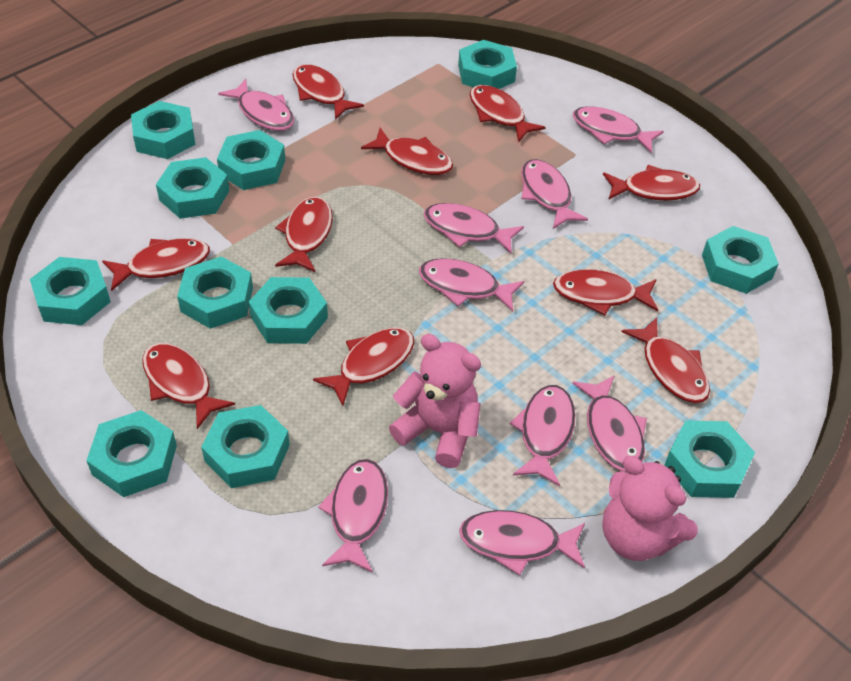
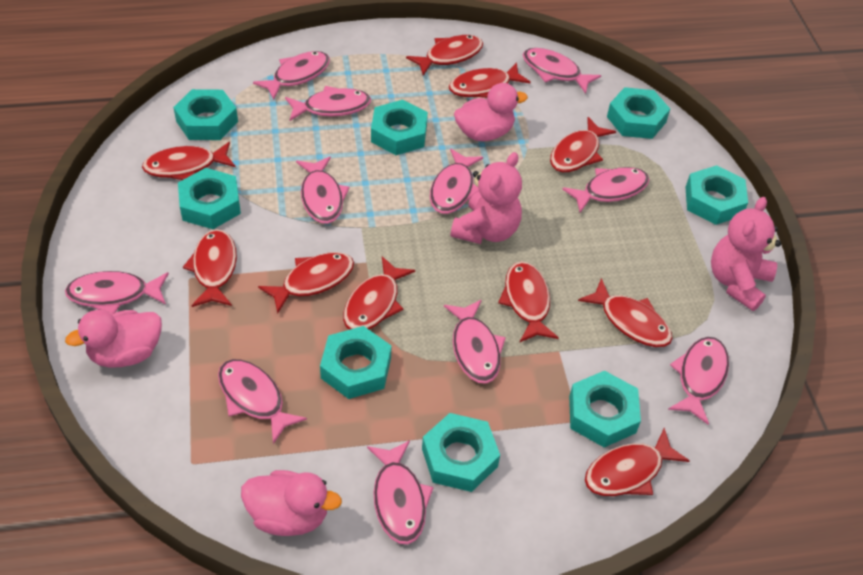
pink duck: 0 -> 3
pink fish: 9 -> 11
turquoise nut: 11 -> 8

